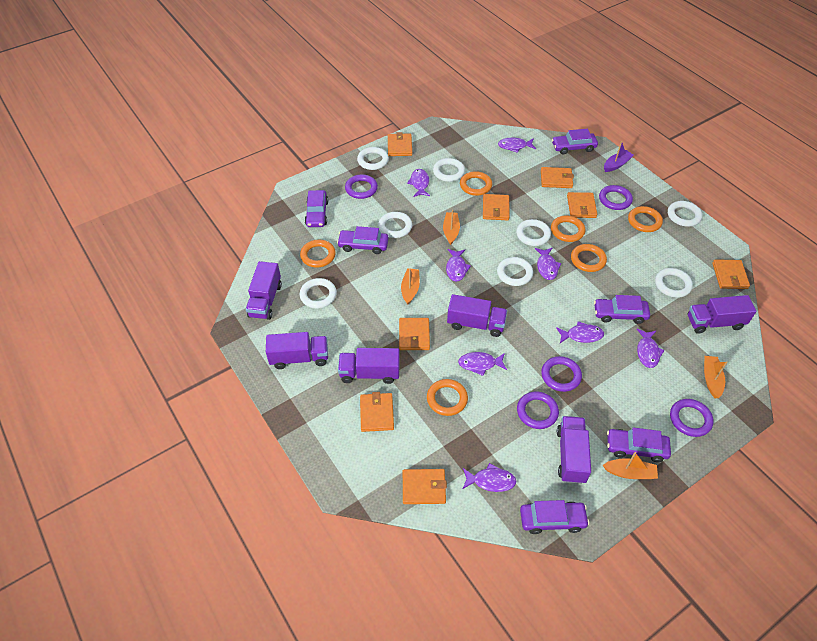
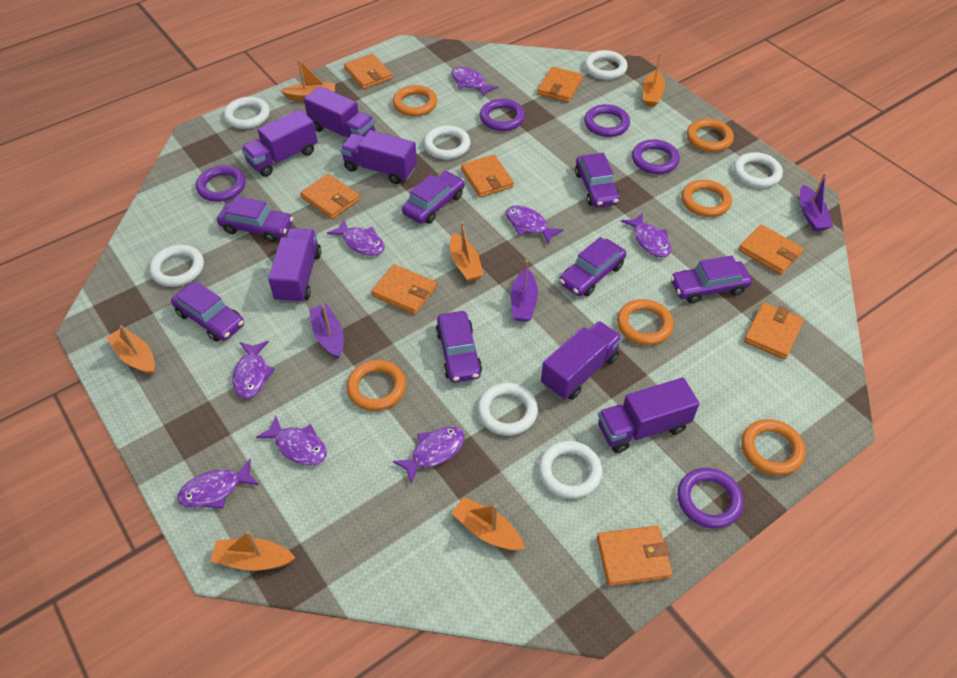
orange boat: 4 -> 6
purple boat: 1 -> 3
purple car: 6 -> 7
white ring: 8 -> 7

